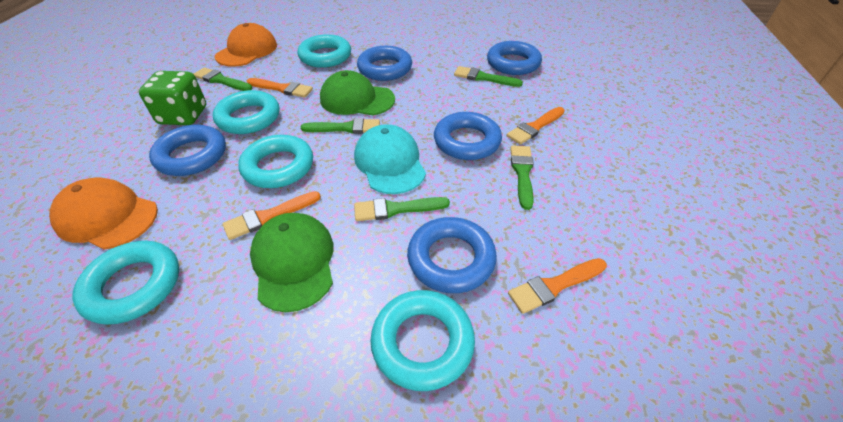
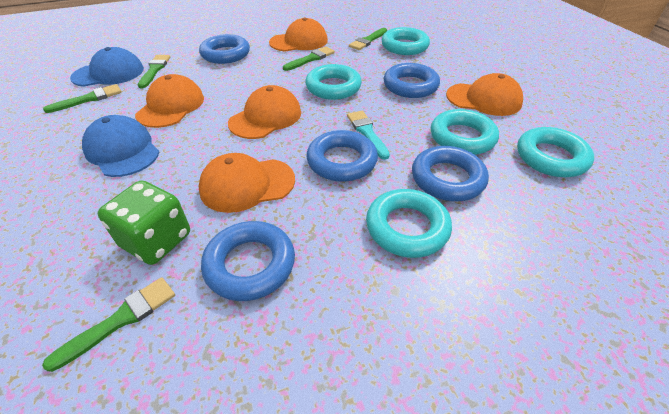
blue cap: 0 -> 2
green cap: 2 -> 0
orange brush: 4 -> 0
orange cap: 2 -> 5
turquoise brush: 0 -> 1
turquoise cap: 1 -> 0

